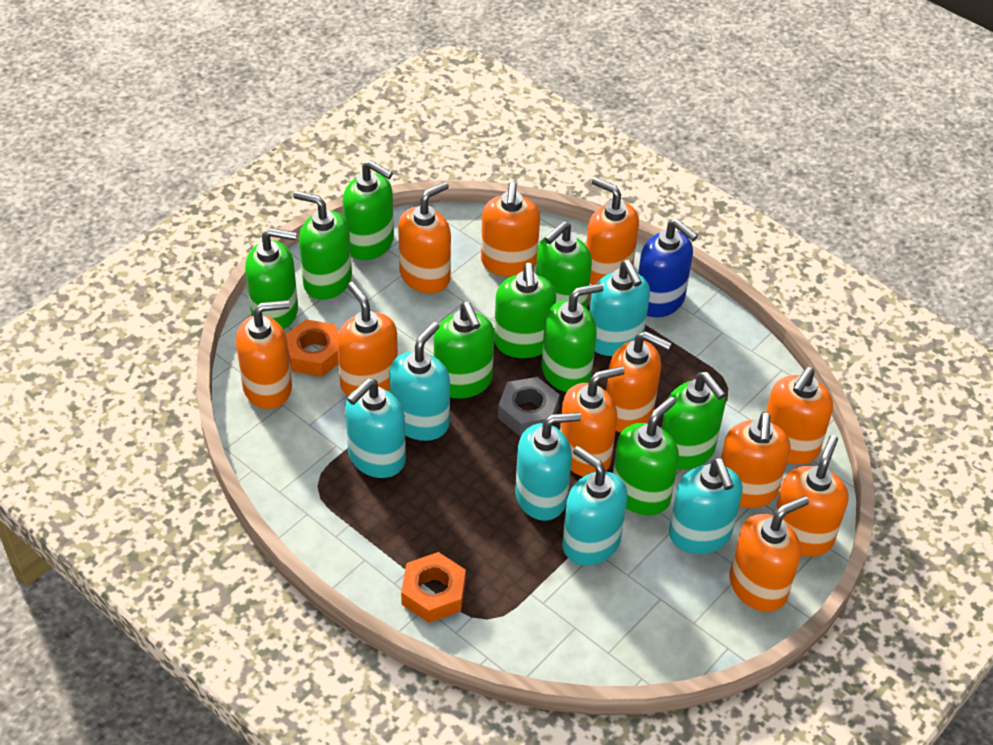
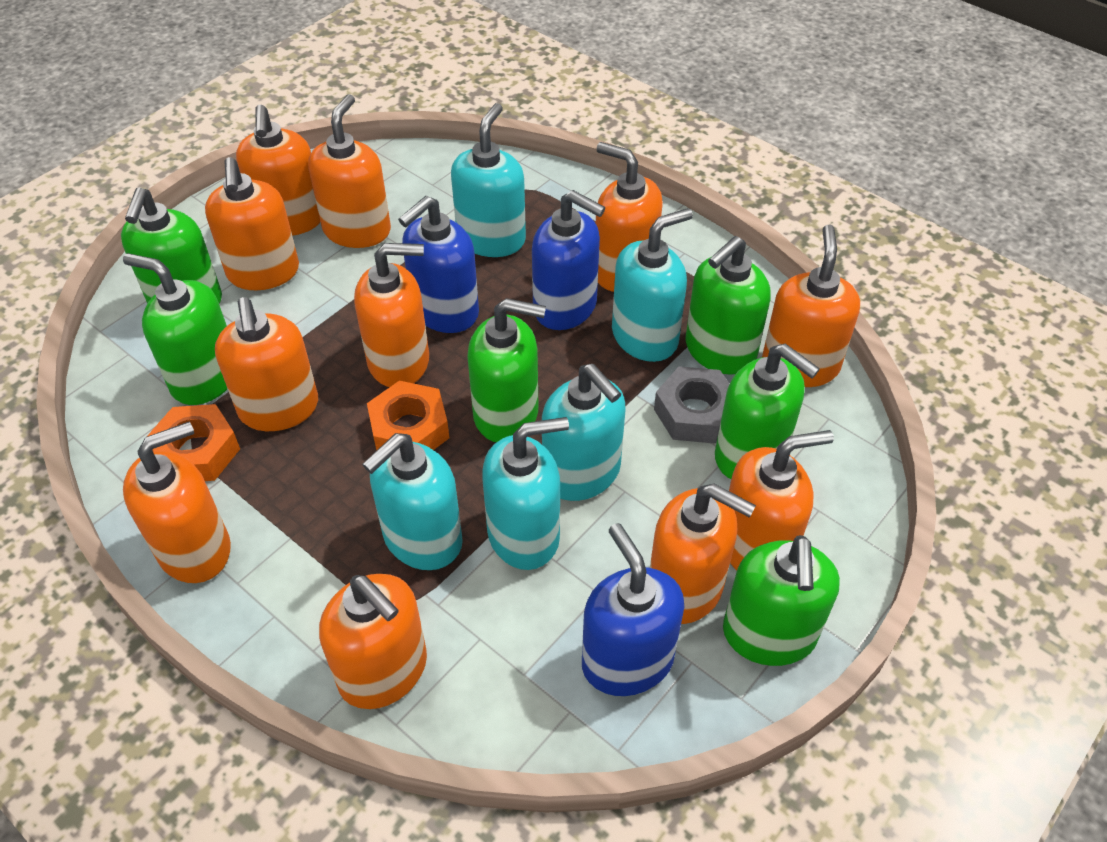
blue soap dispenser: 1 -> 3
green soap dispenser: 9 -> 6
turquoise soap dispenser: 6 -> 5

